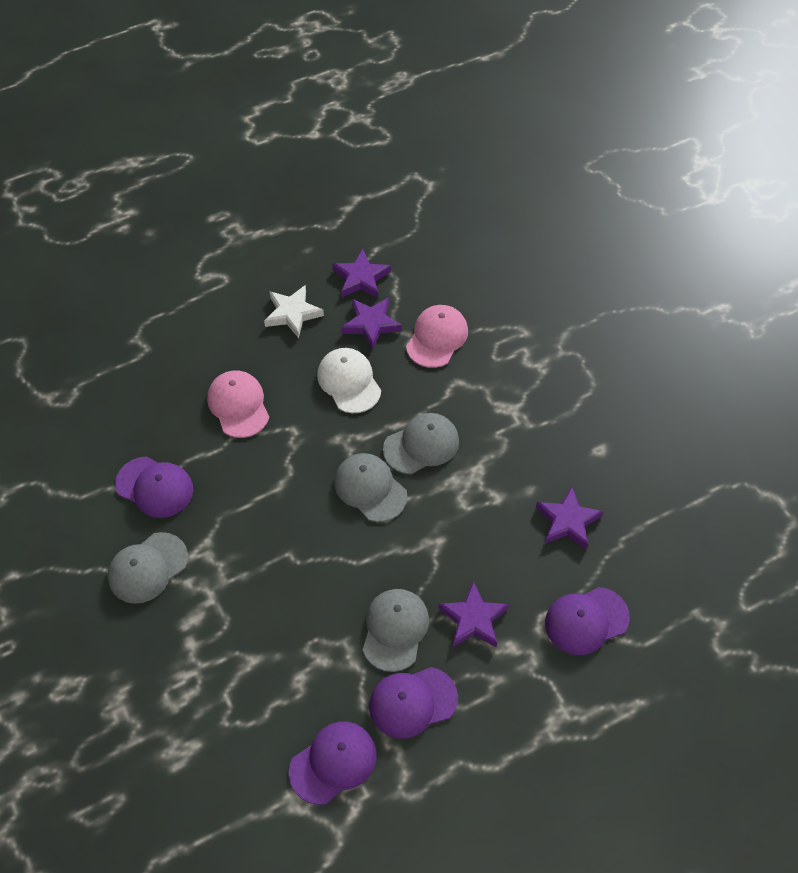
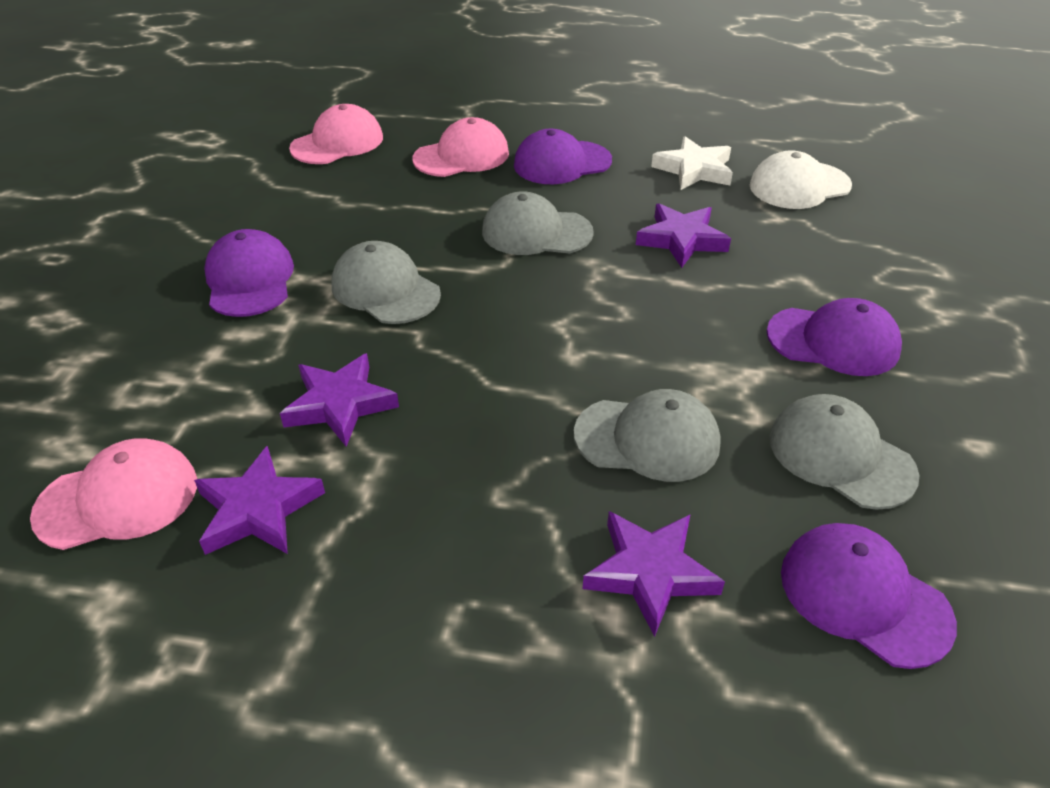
pink cap: 2 -> 3

